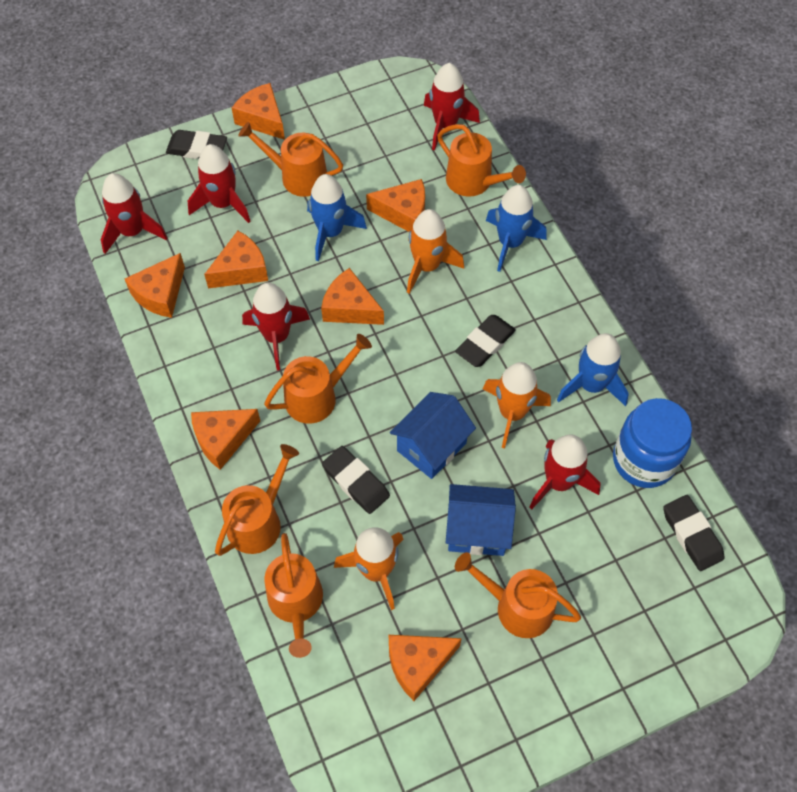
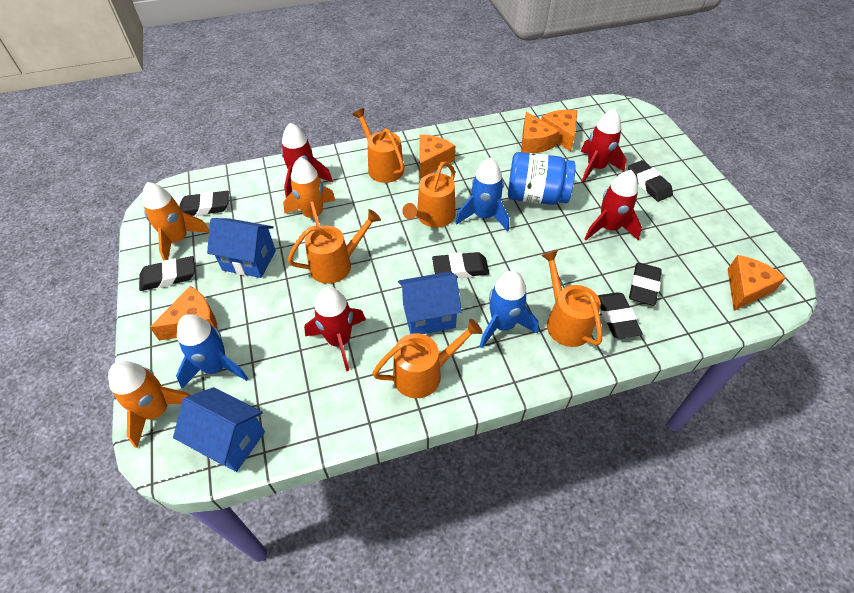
black eraser: 4 -> 6
blue house: 2 -> 3
orange cheese: 7 -> 5
orange watering can: 6 -> 5
red rocket: 5 -> 4

